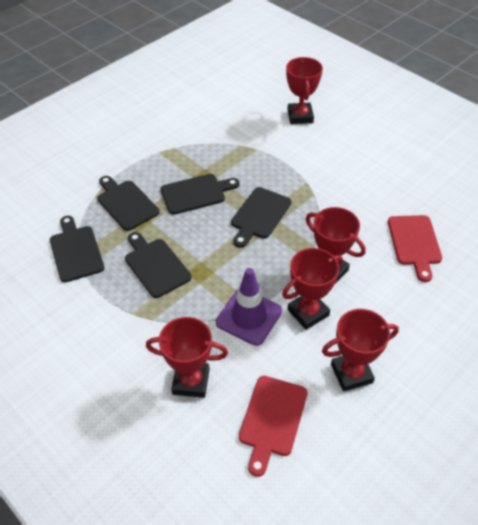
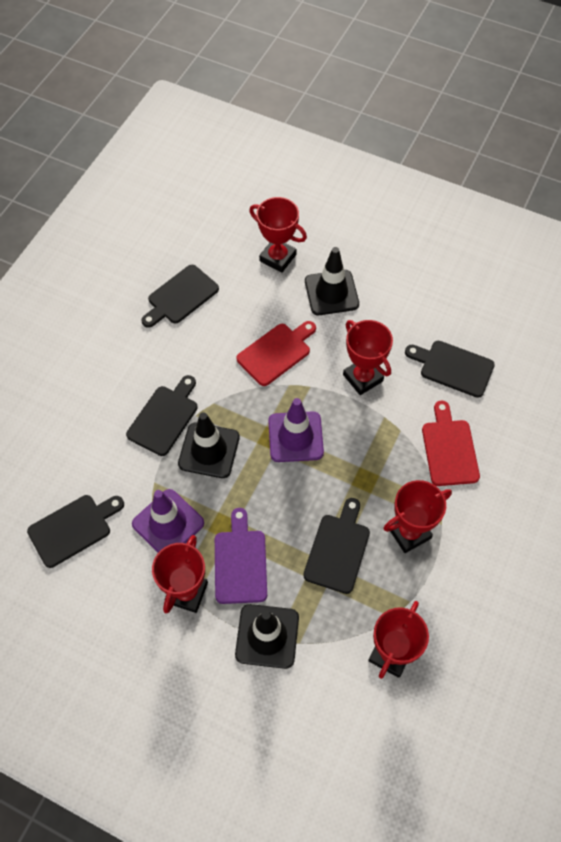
black traffic cone: 0 -> 3
purple cutting board: 0 -> 1
purple traffic cone: 1 -> 2

